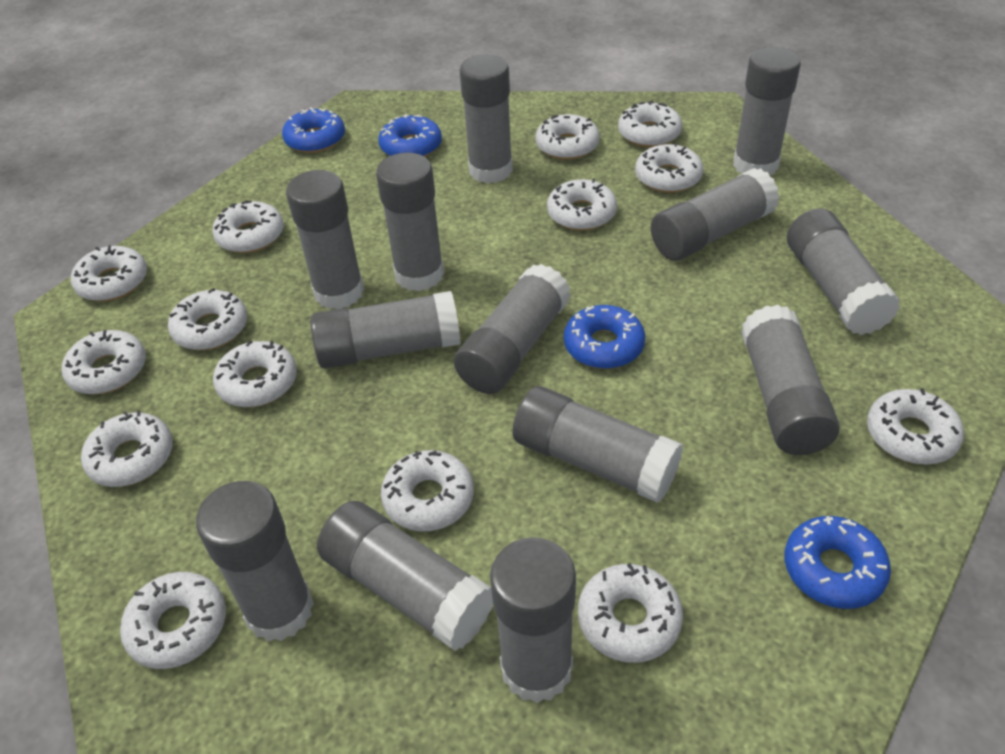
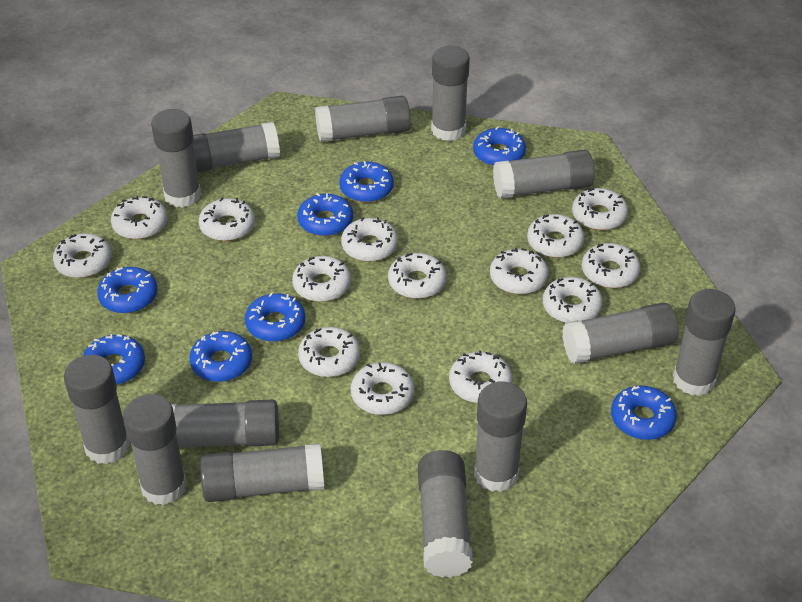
blue donut: 4 -> 8

